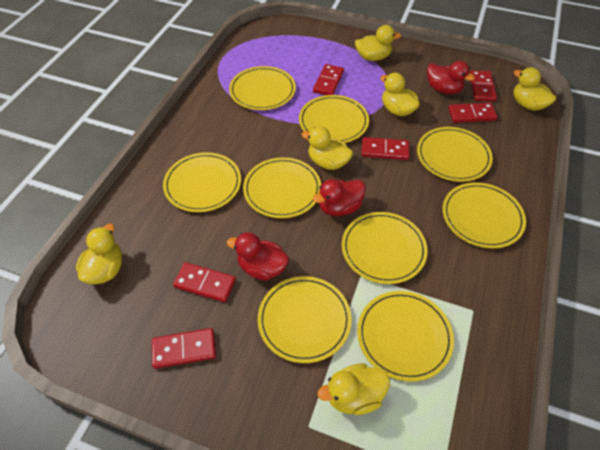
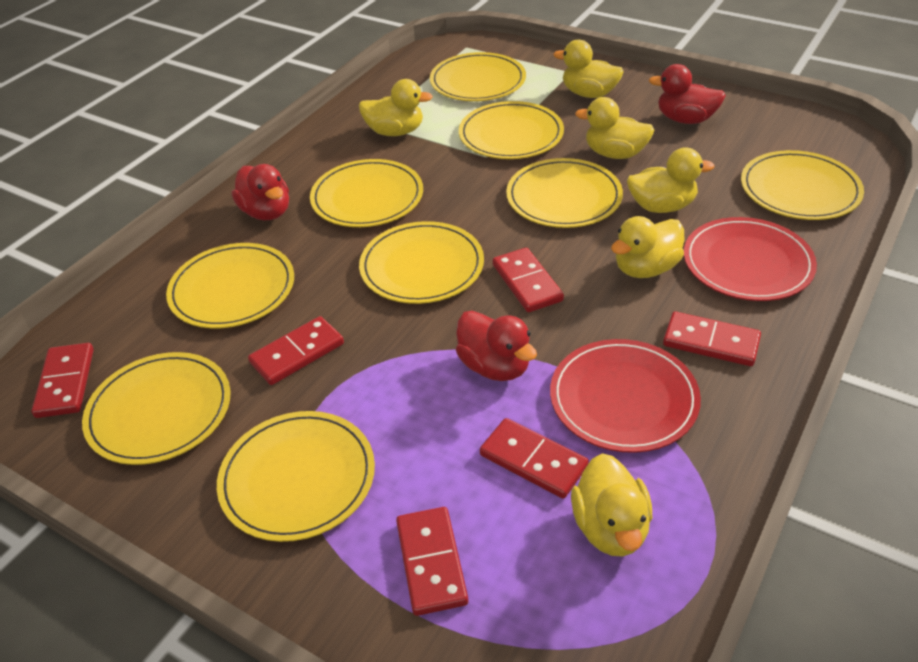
red plate: 0 -> 2

